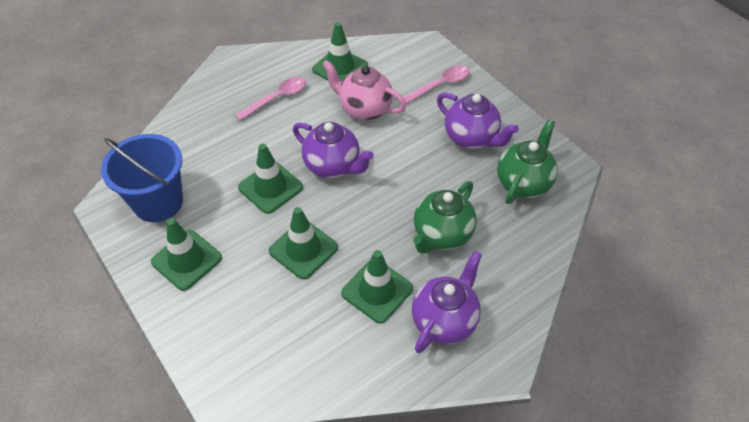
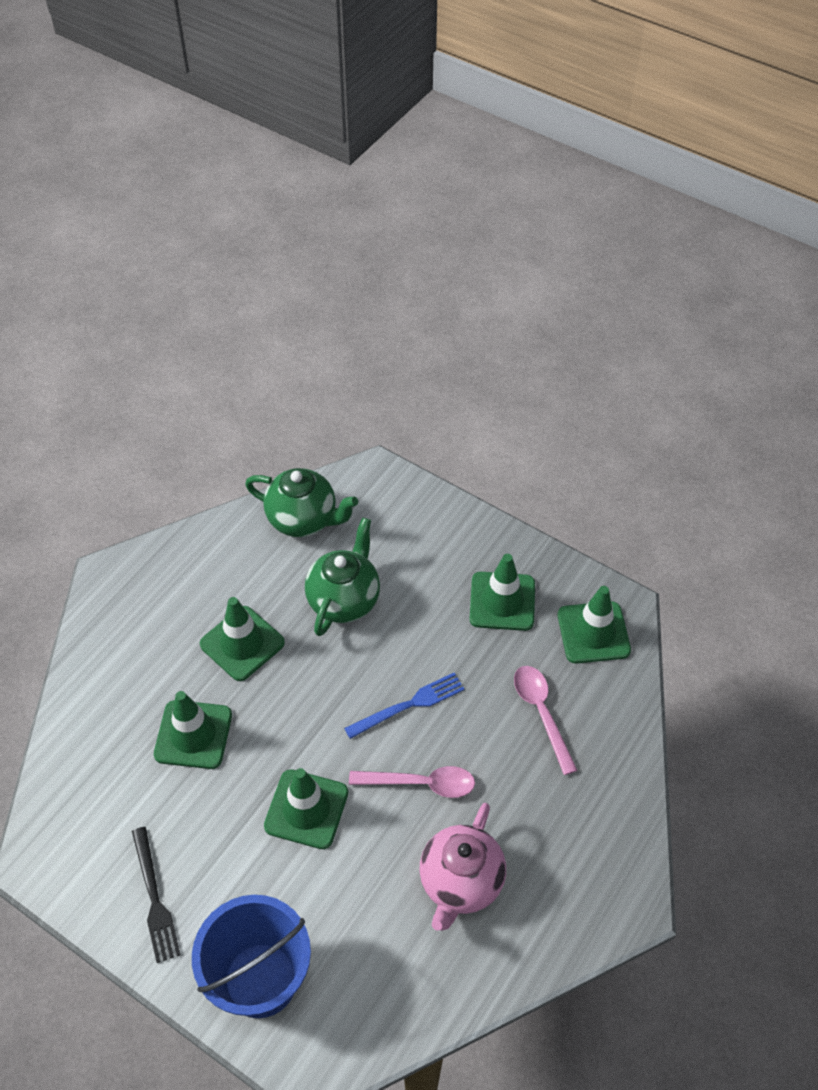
black fork: 0 -> 1
blue fork: 0 -> 1
purple teapot: 3 -> 0

